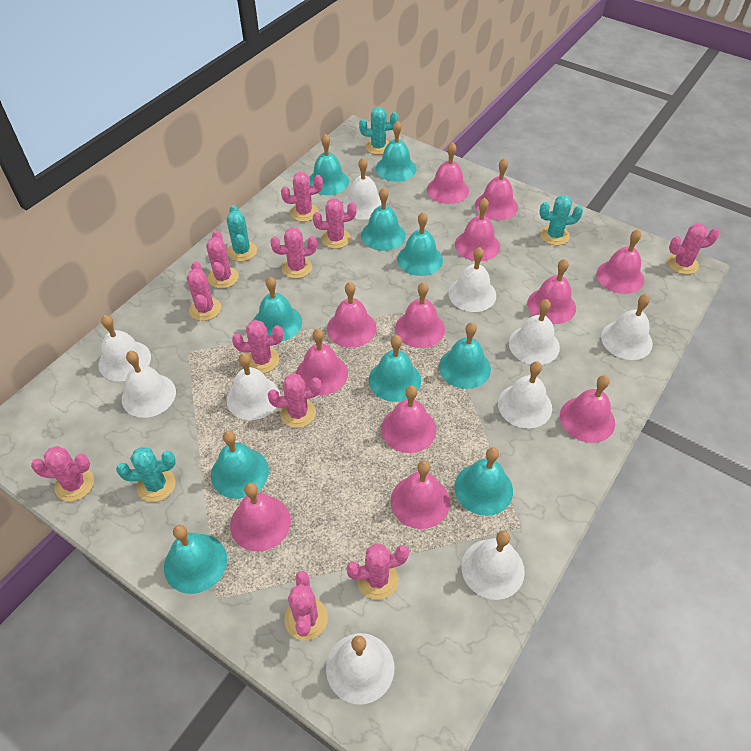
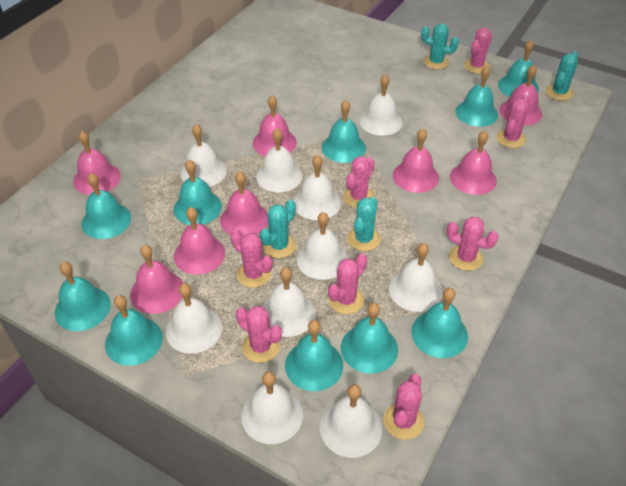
pink bell: 12 -> 8
pink cactus: 11 -> 8

